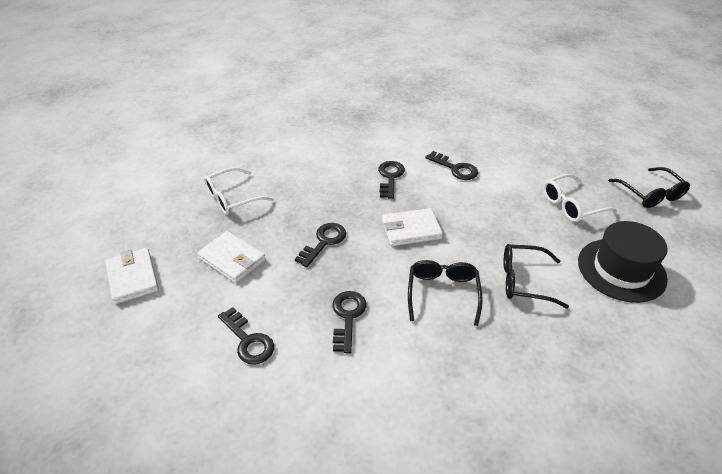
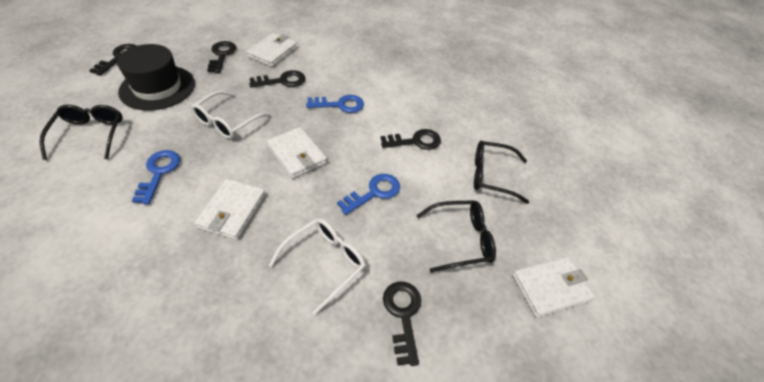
blue key: 0 -> 3
white wallet: 3 -> 4

